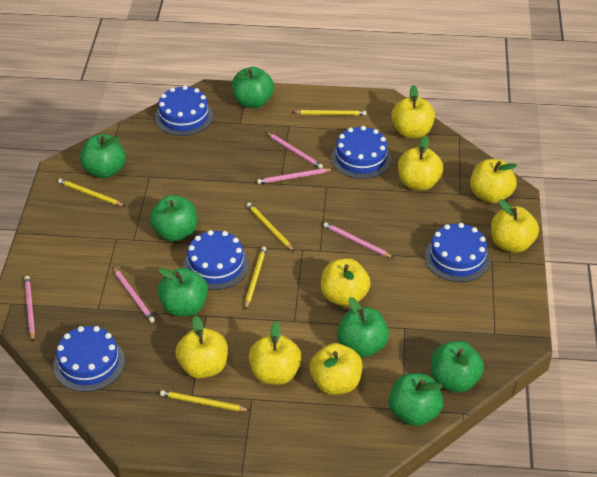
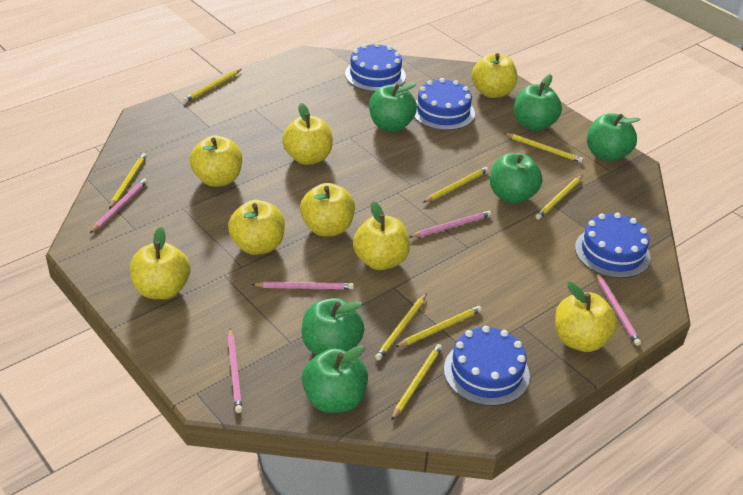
blue cake: 5 -> 4
green apple: 7 -> 6
yellow pencil: 5 -> 8

